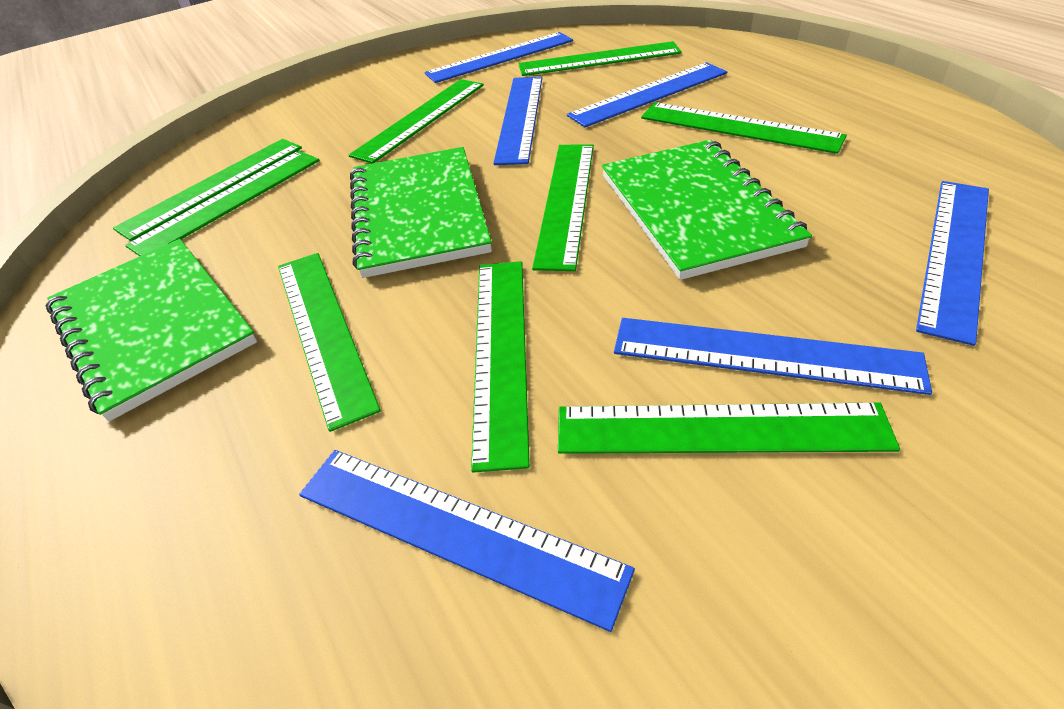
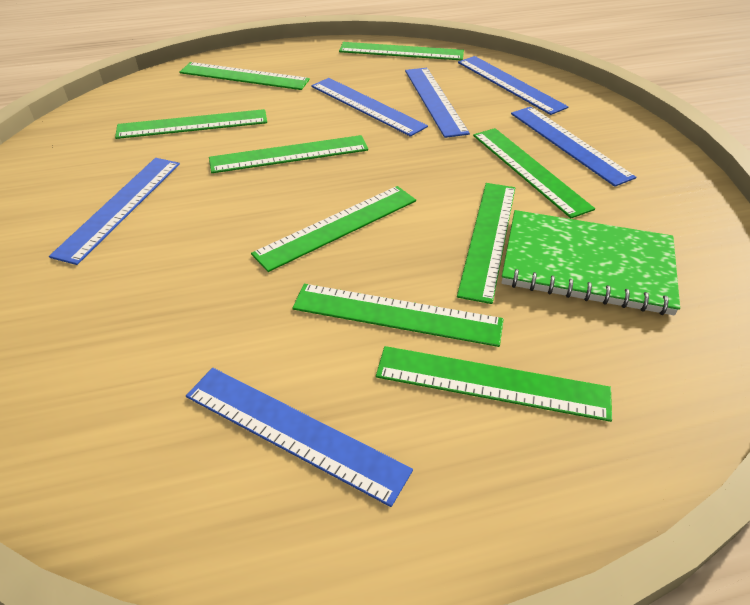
green notebook: 3 -> 1

